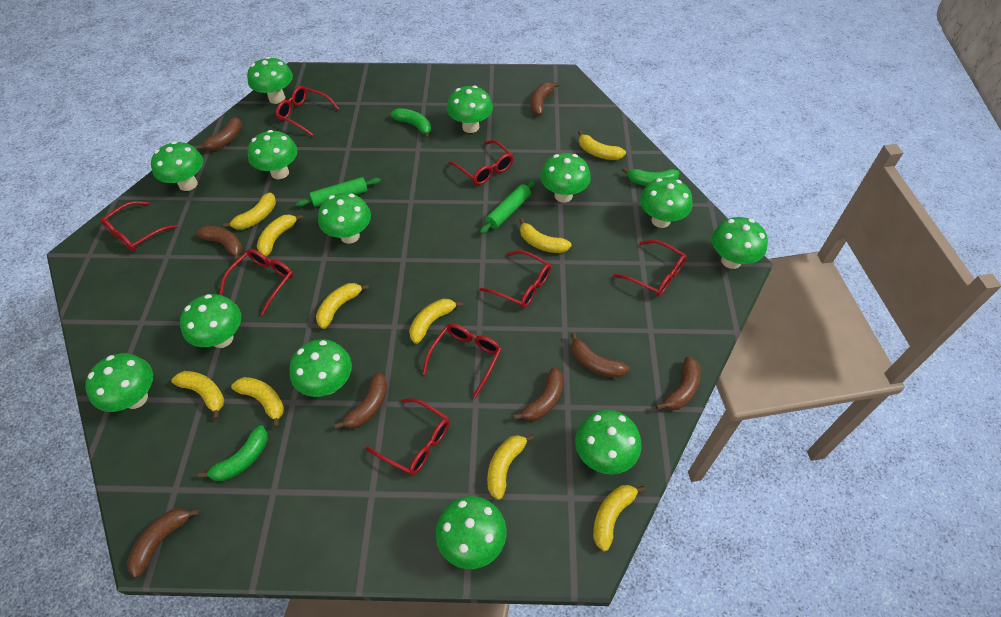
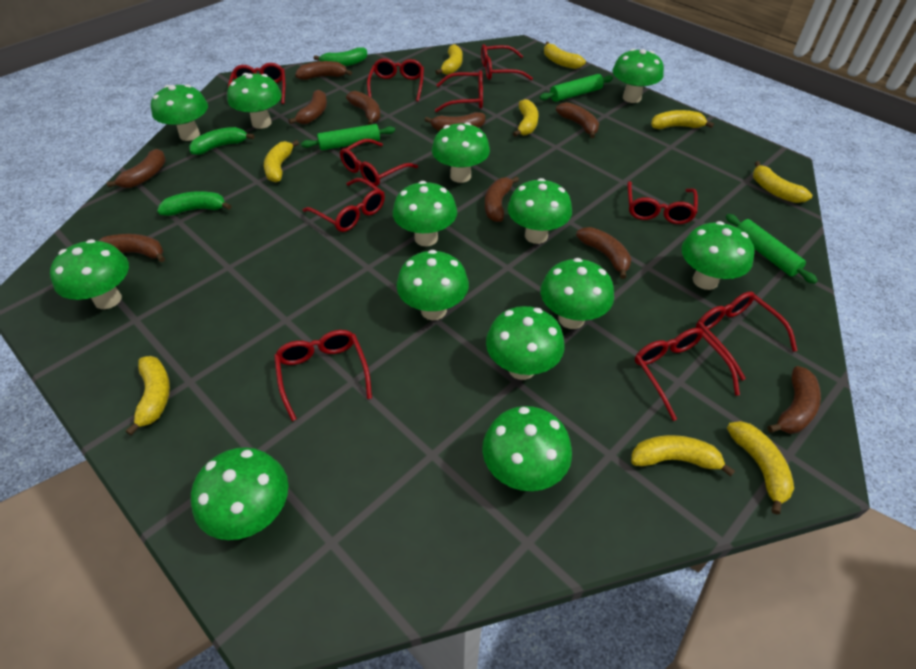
brown banana: 8 -> 10
green rolling pin: 2 -> 3
red glasses: 8 -> 10
yellow banana: 10 -> 9

